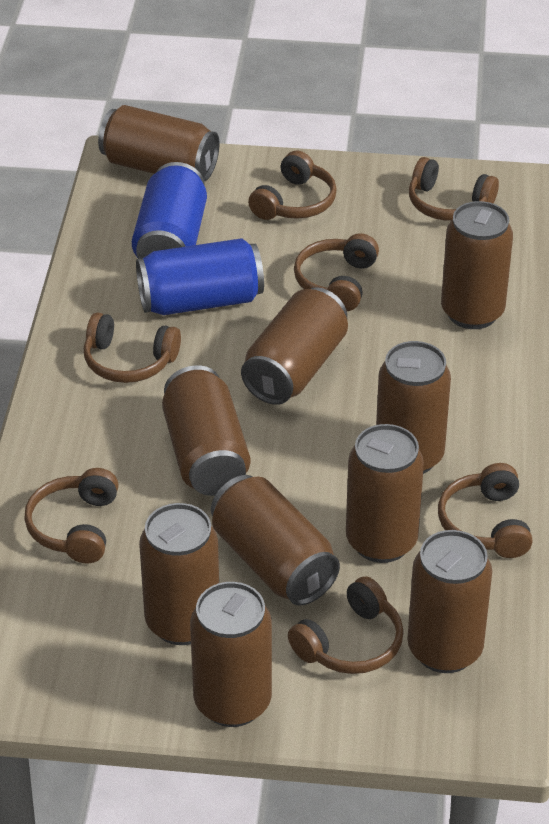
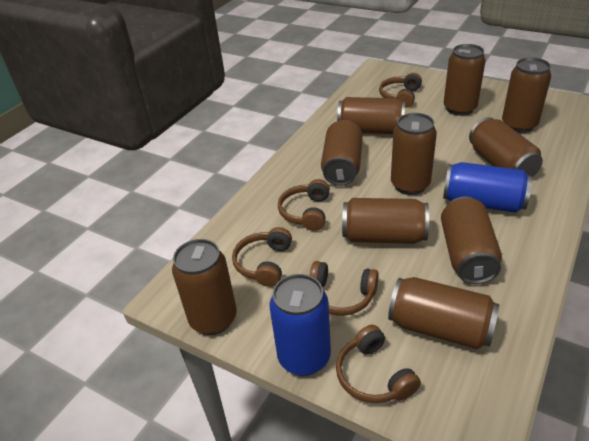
brown headphones: 7 -> 5

